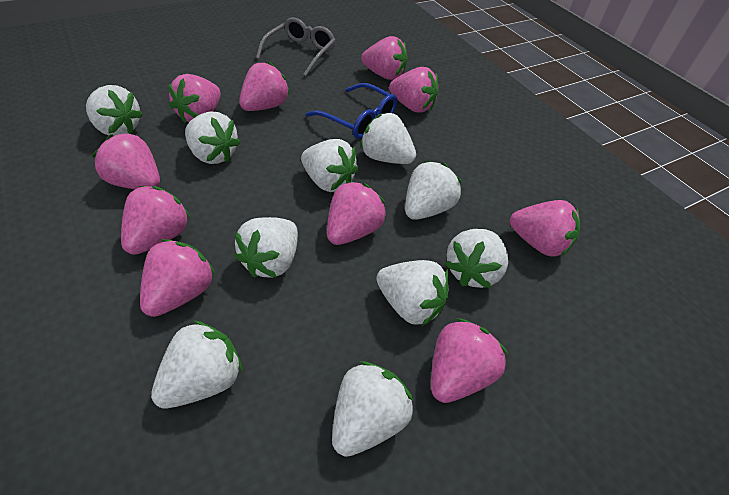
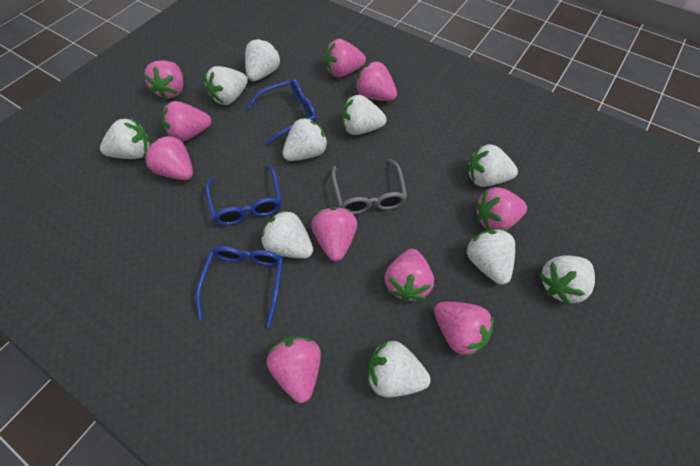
blue glasses: 1 -> 3

